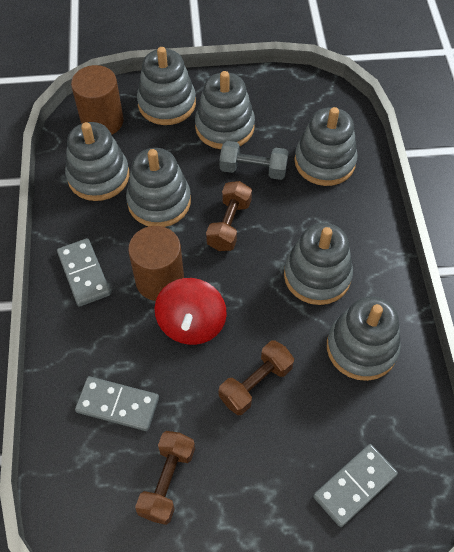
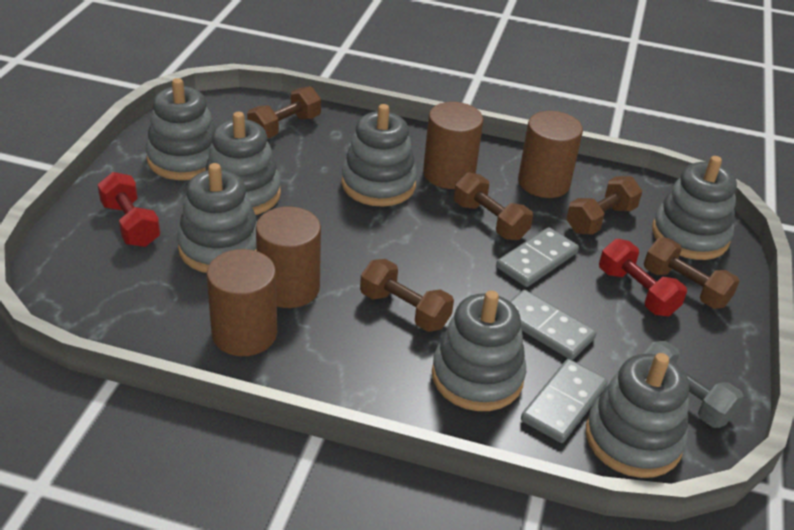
brown cylinder: 2 -> 4
brown dumbbell: 3 -> 5
red dumbbell: 0 -> 2
red spinning top: 1 -> 0

